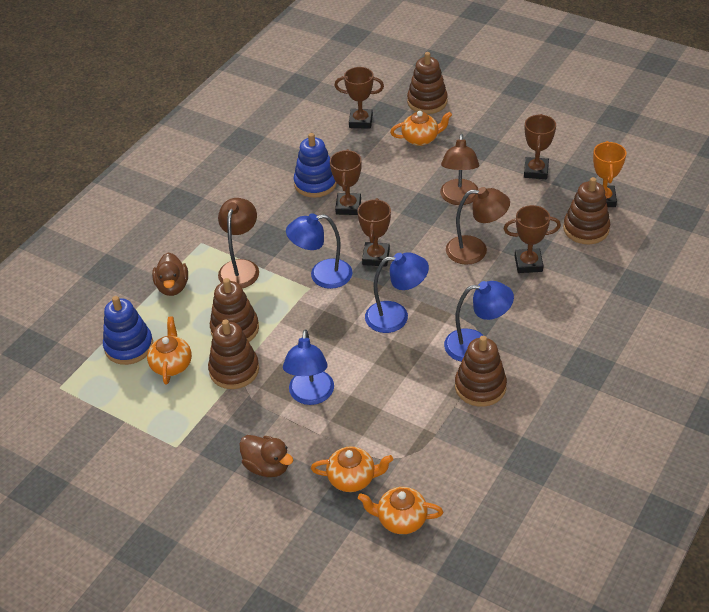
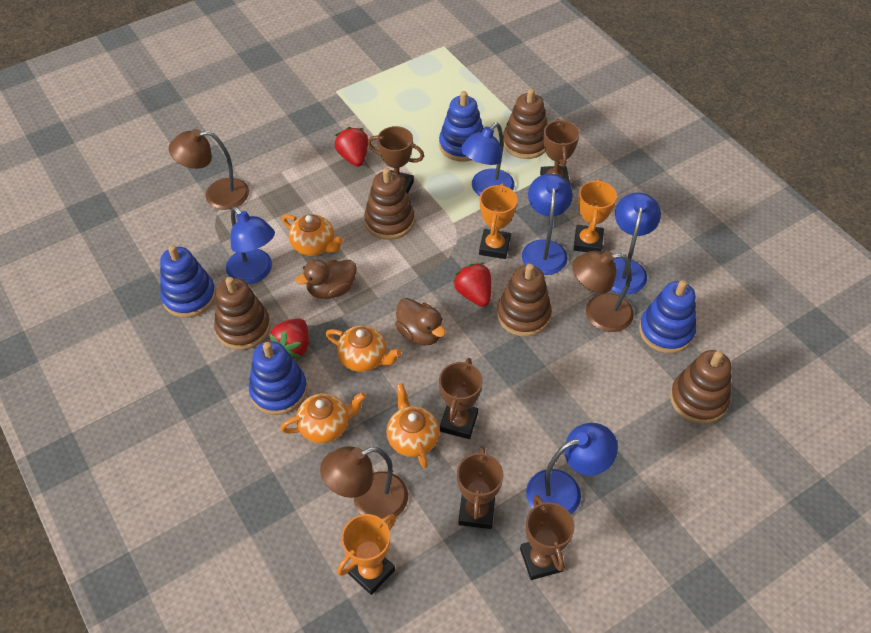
blue lamp: 4 -> 5
blue stacking toy: 2 -> 4
orange trophy: 1 -> 3
red strawberry: 0 -> 3

